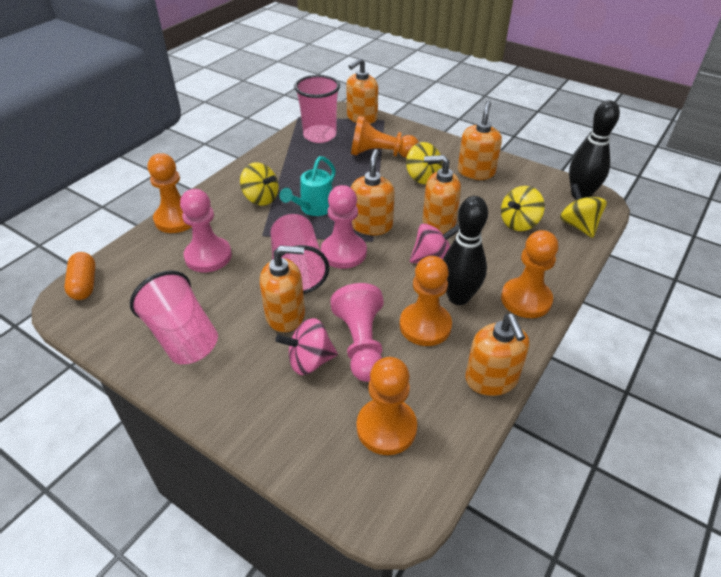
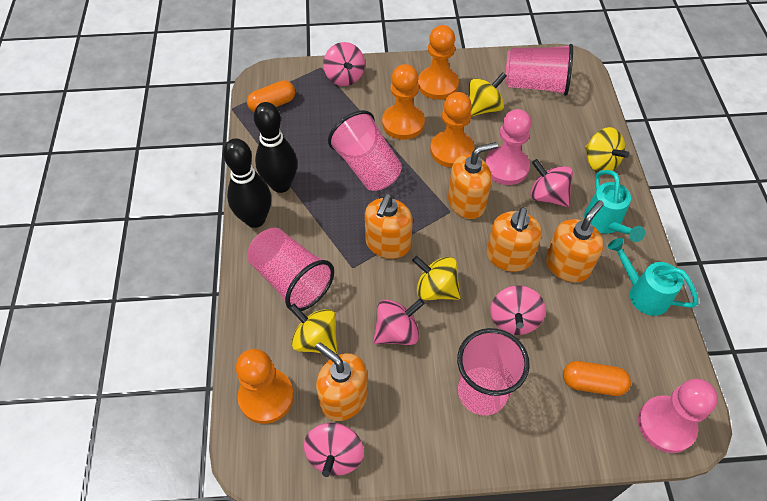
orange capsule: 1 -> 2
orange pawn: 5 -> 4
orange soap dispenser: 6 -> 5
pink cup: 3 -> 4
pink pawn: 3 -> 2
pink spinning top: 2 -> 5
turquoise watering can: 1 -> 2

